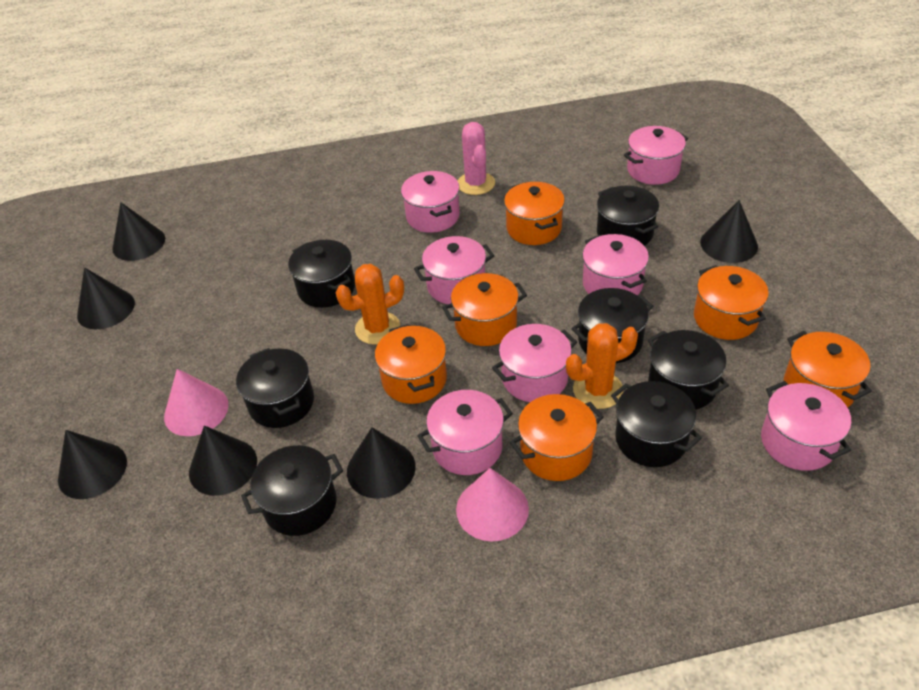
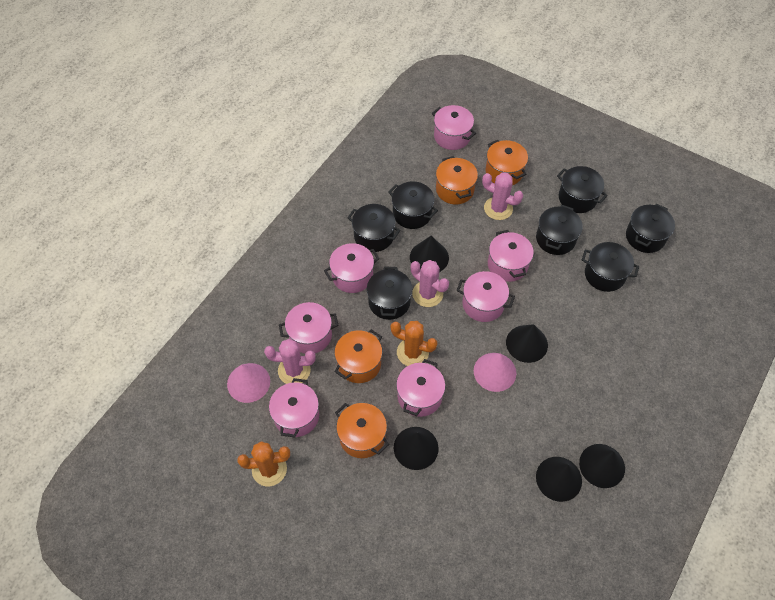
black cone: 6 -> 5
orange pot: 6 -> 4
pink cactus: 1 -> 3

